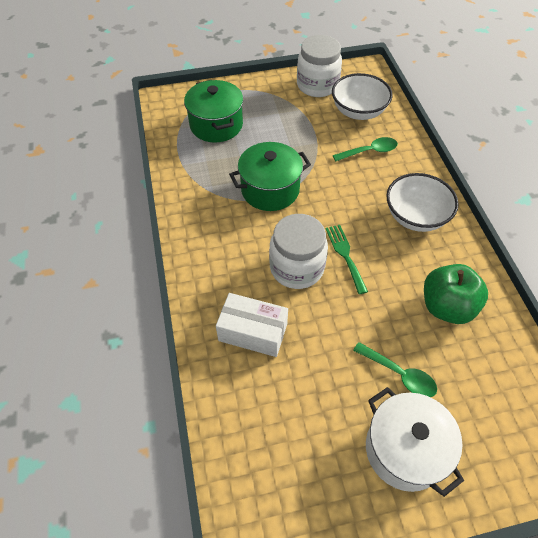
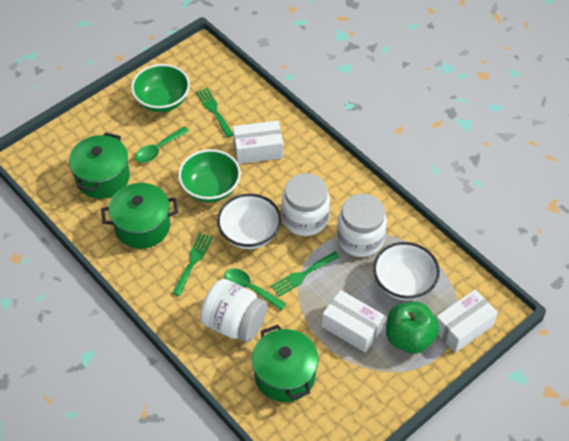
green bowl: 0 -> 2
green fork: 1 -> 3
green pot: 2 -> 3
white box: 1 -> 3
white jar: 2 -> 3
white pot: 1 -> 0

